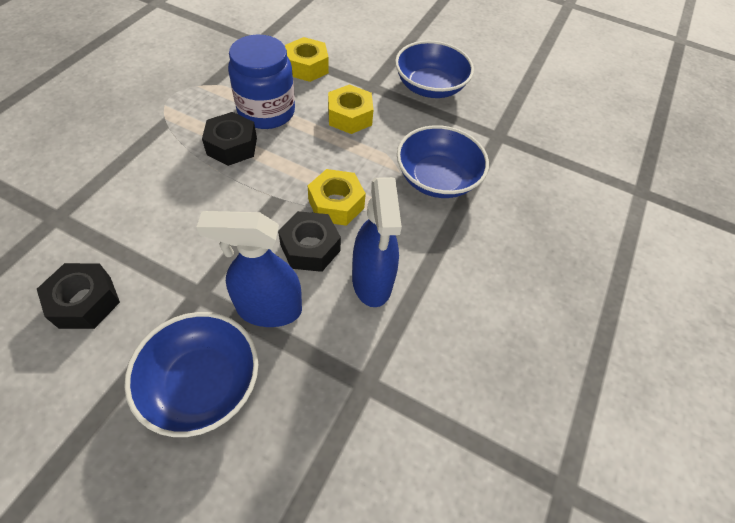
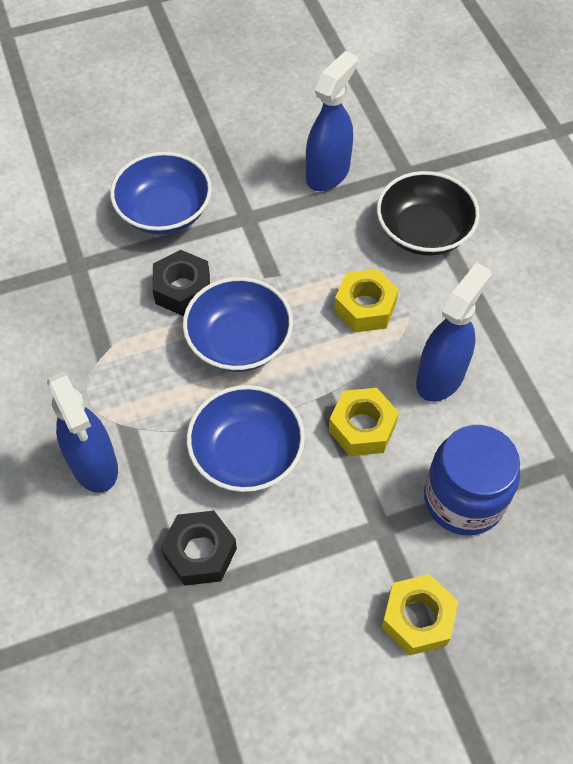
black bowl: 0 -> 1
black nut: 3 -> 2
blue spray bottle: 2 -> 3

